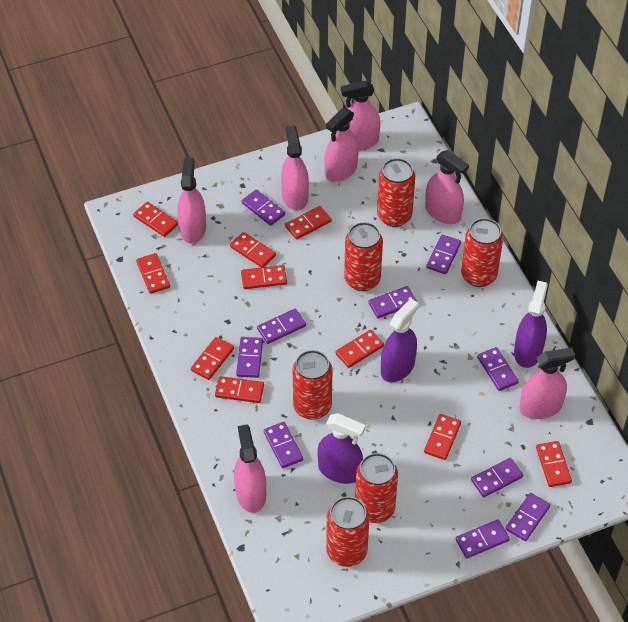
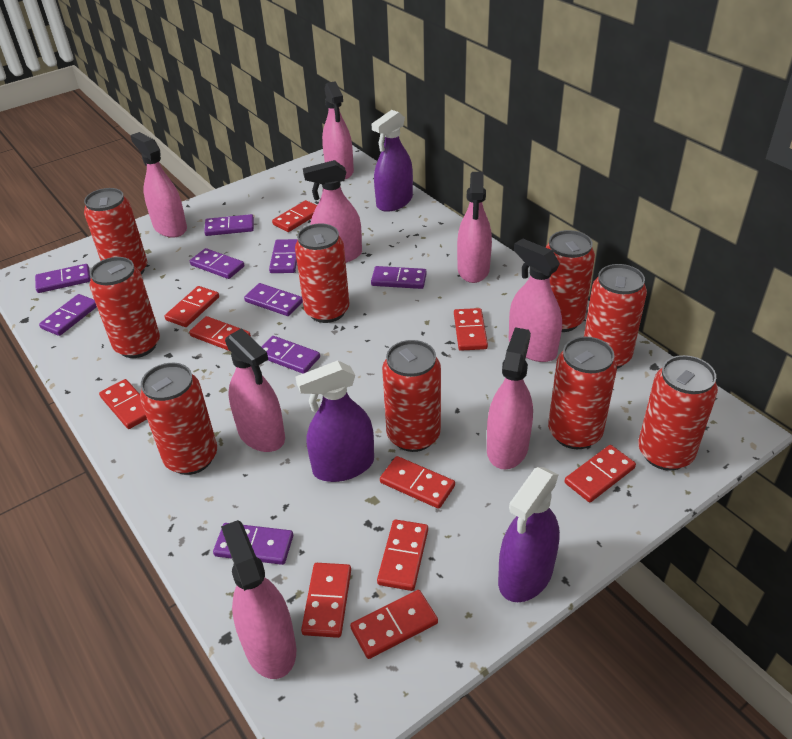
pink spray bottle: 7 -> 8
purple domino: 10 -> 9
red can: 6 -> 9

